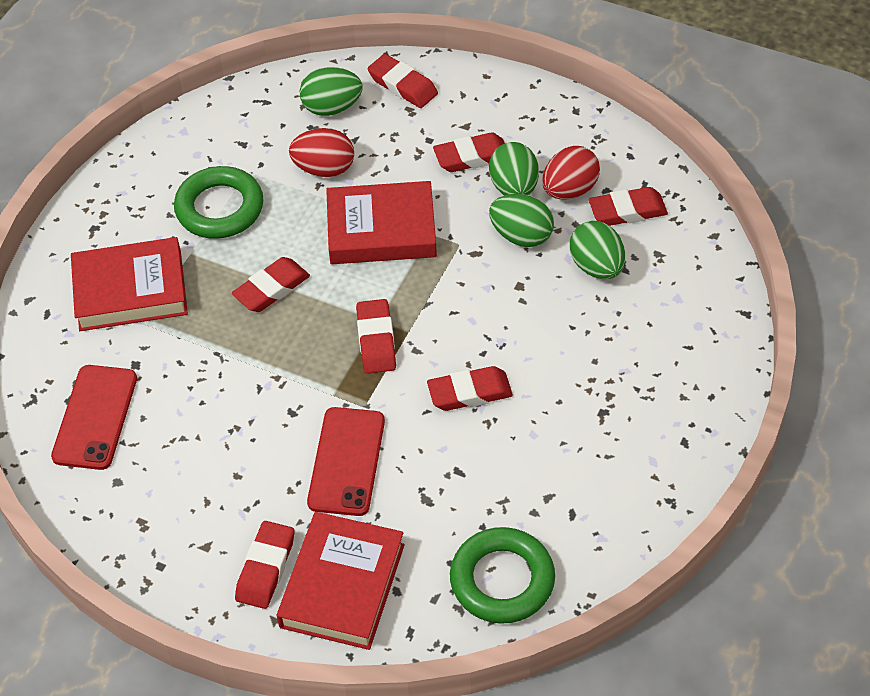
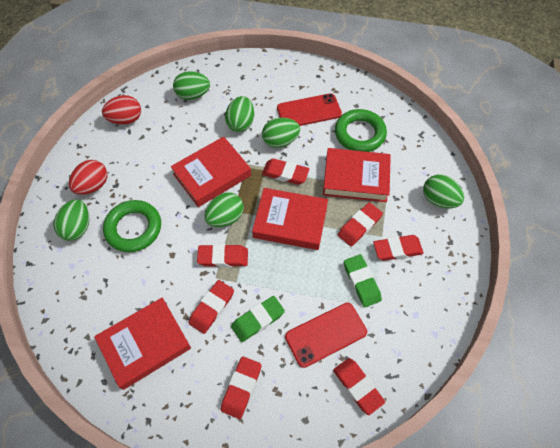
green egg: 4 -> 6
green eraser: 0 -> 2
red book: 3 -> 4

